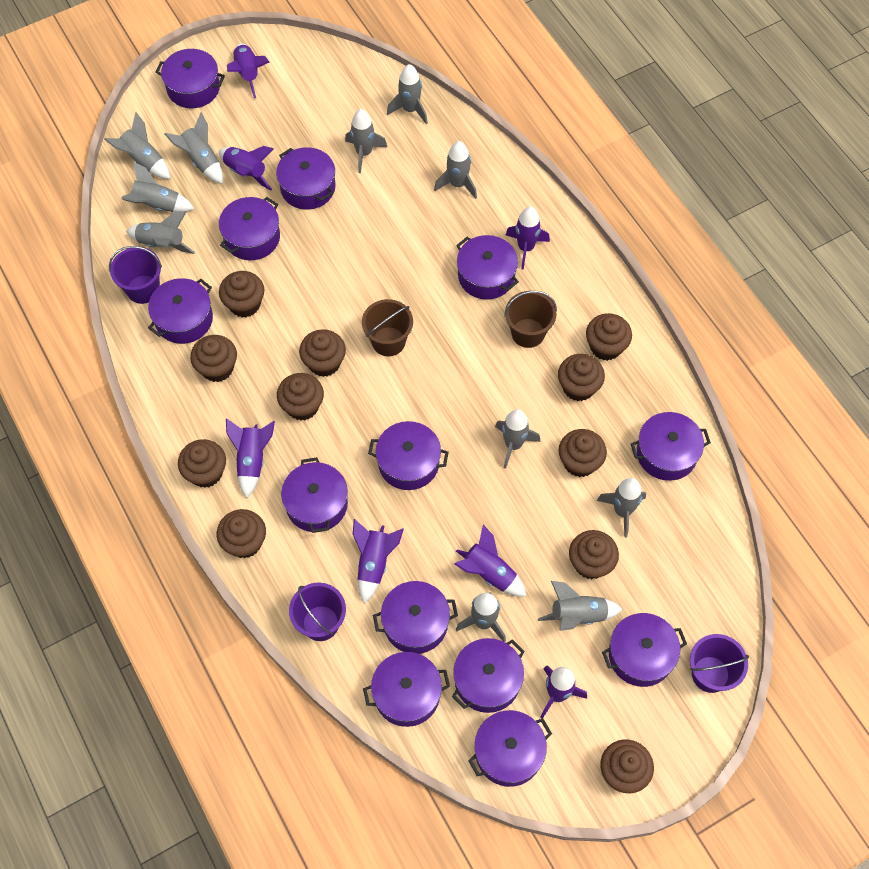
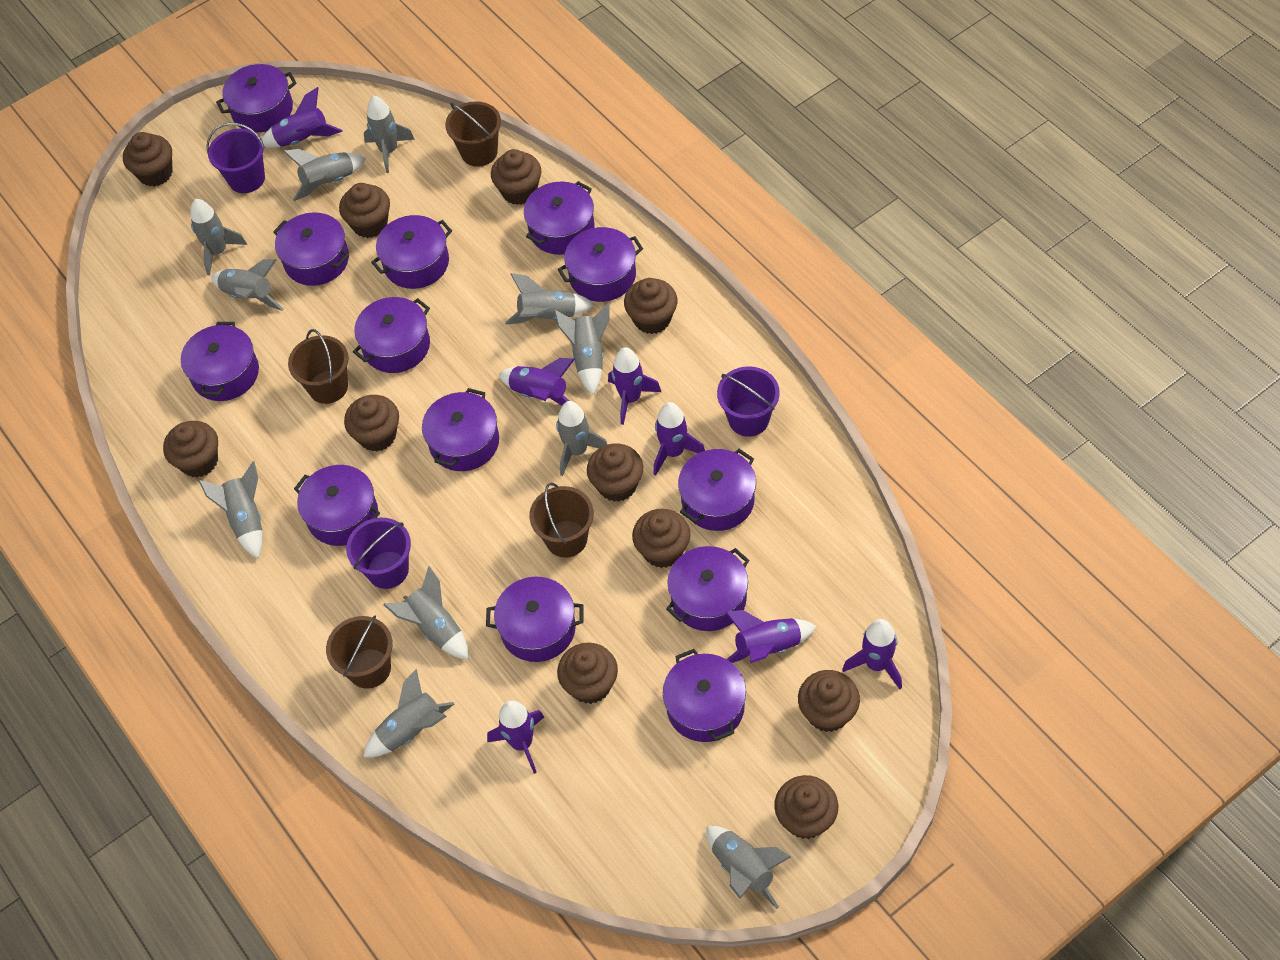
brown bucket: 2 -> 4

